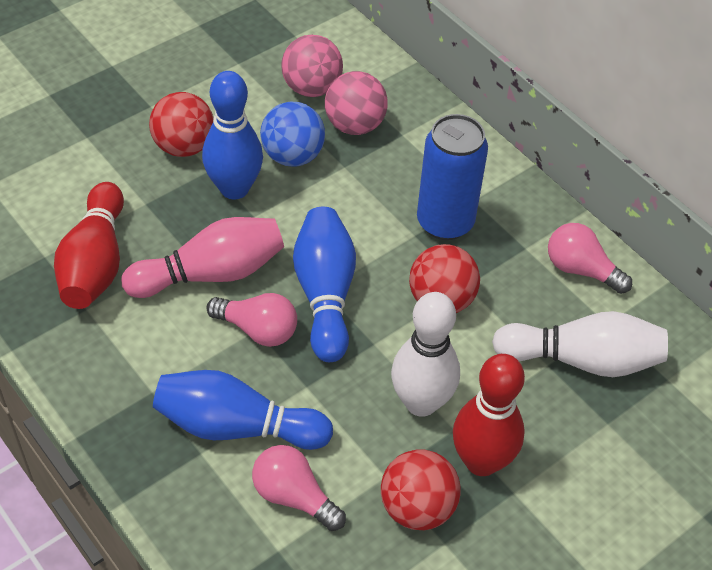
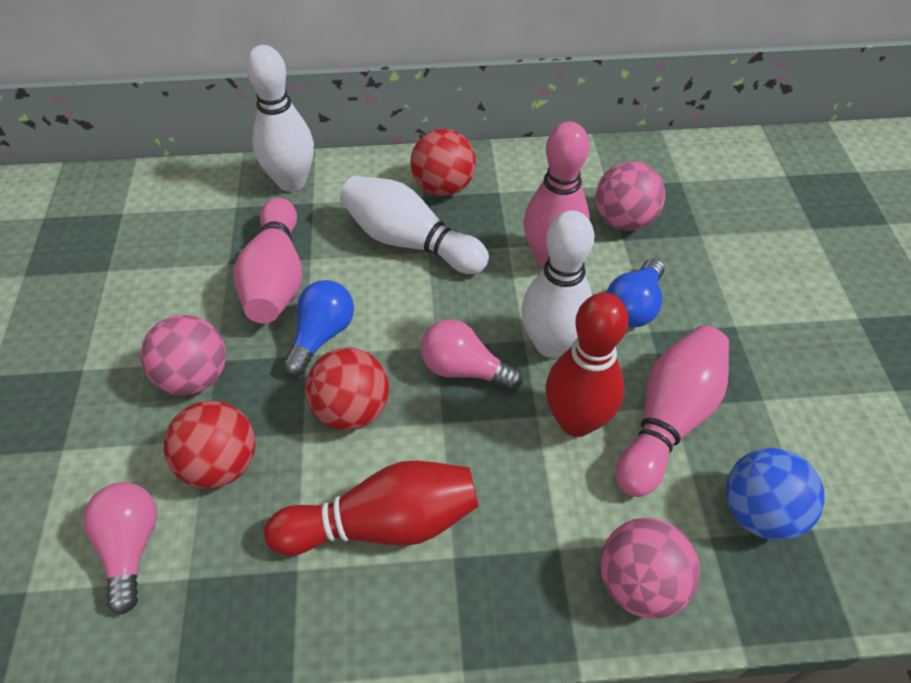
blue bowling pin: 3 -> 0
blue can: 1 -> 0
blue light bulb: 0 -> 2
pink ball: 2 -> 3
pink bowling pin: 1 -> 3
pink light bulb: 3 -> 2
white bowling pin: 2 -> 3

